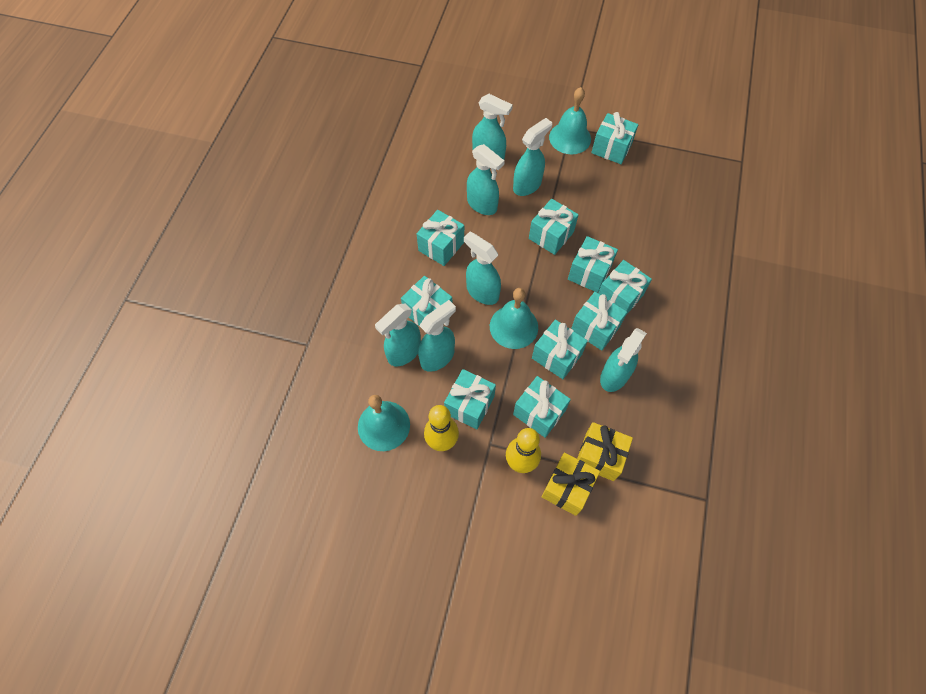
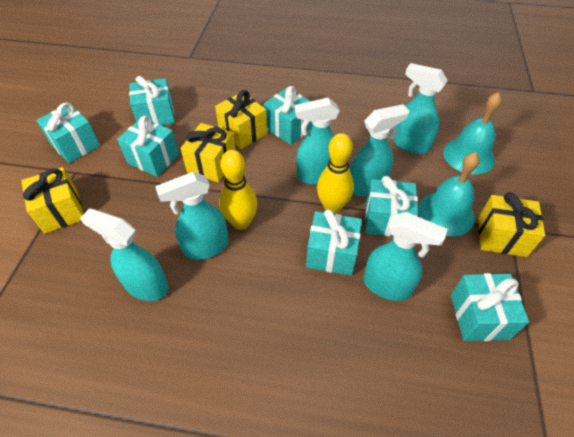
turquoise bell: 3 -> 2
turquoise gift: 10 -> 7
turquoise spray bottle: 7 -> 6
yellow gift: 2 -> 4

